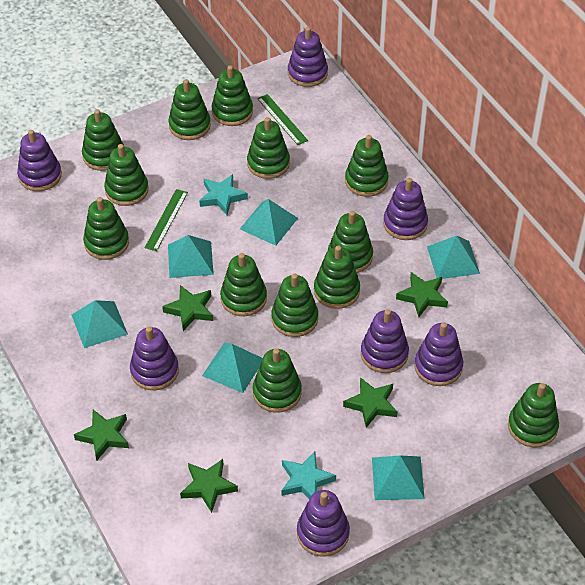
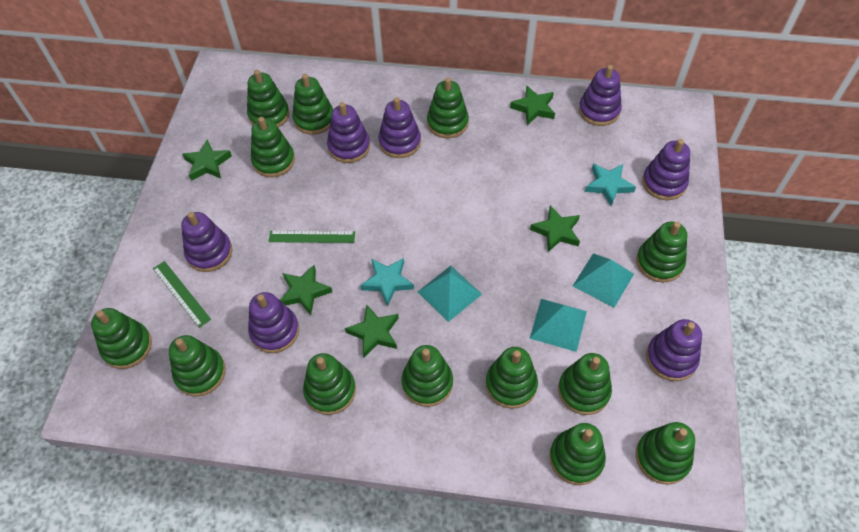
turquoise pyramid: 6 -> 3

